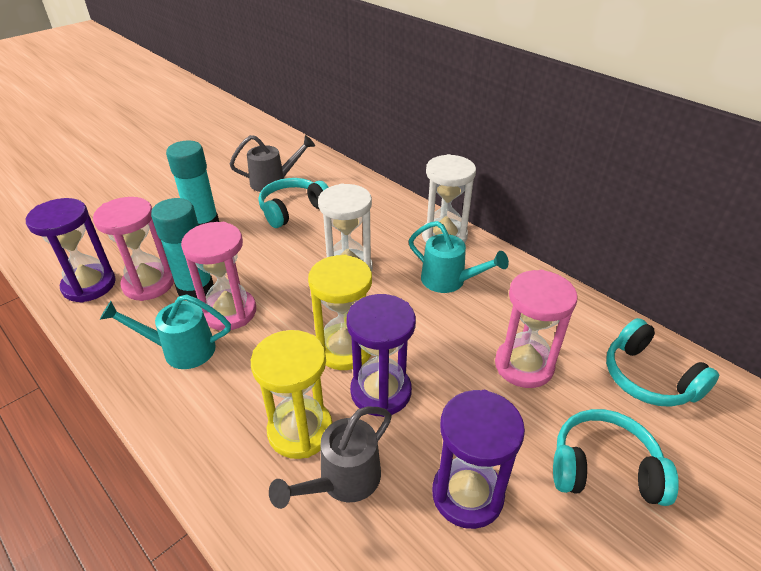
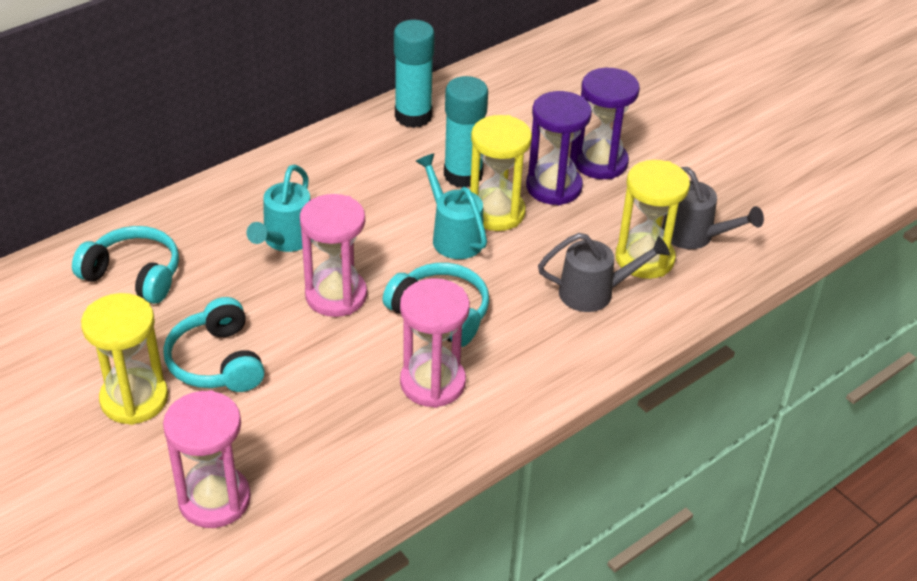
purple hourglass: 3 -> 2
white hourglass: 2 -> 0
yellow hourglass: 2 -> 3

